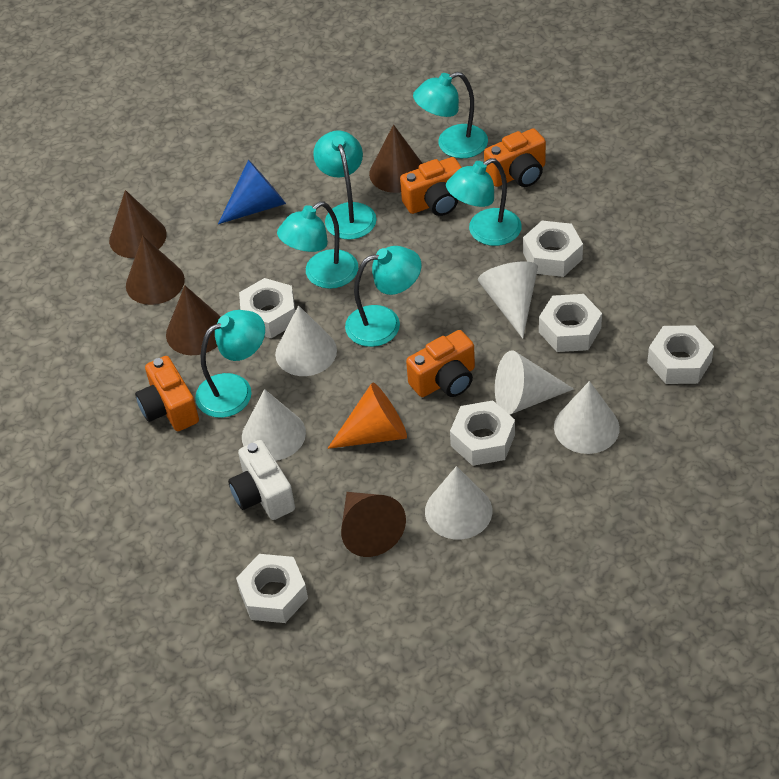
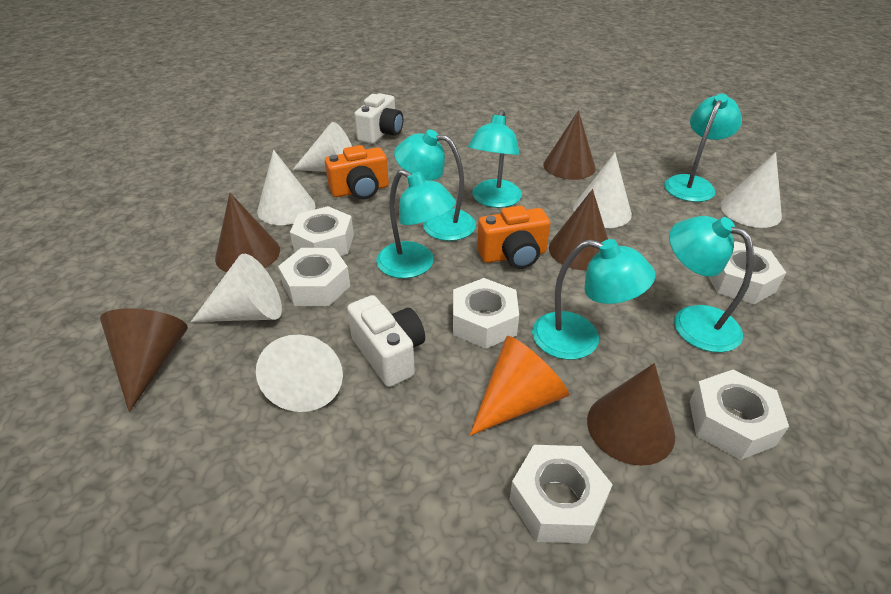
blue cone: 1 -> 0
orange camera: 4 -> 2
white camera: 1 -> 2

